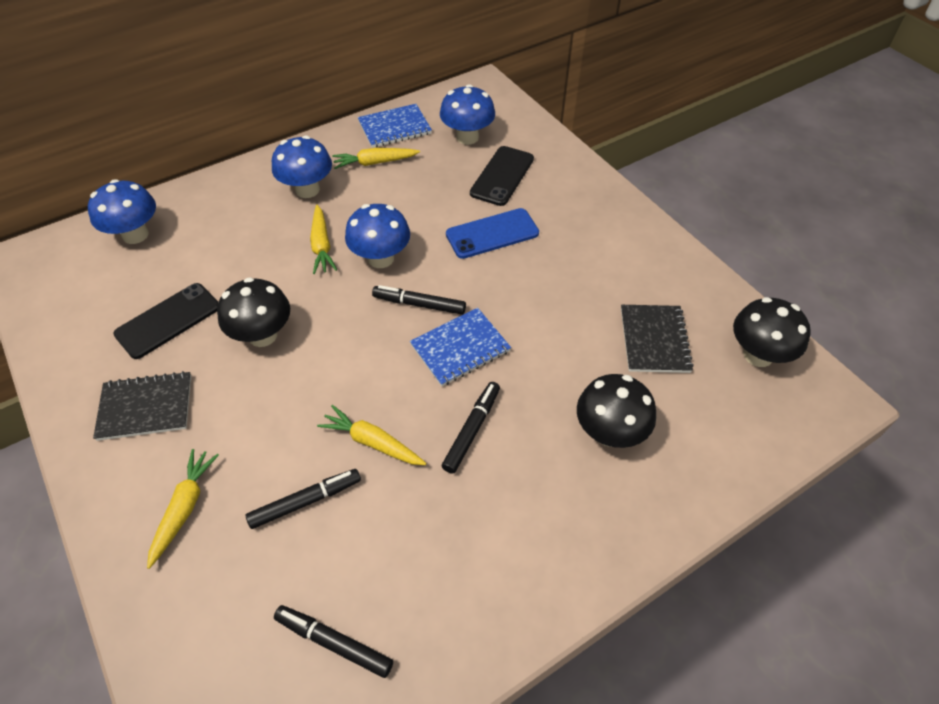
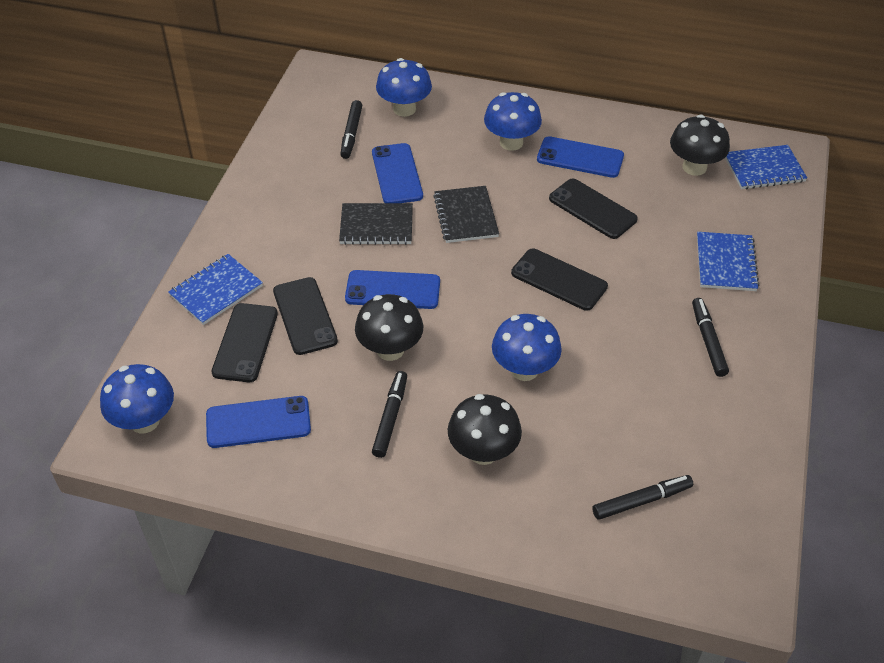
black phone: 2 -> 4
blue notebook: 2 -> 3
blue phone: 1 -> 4
yellow carrot: 4 -> 0

